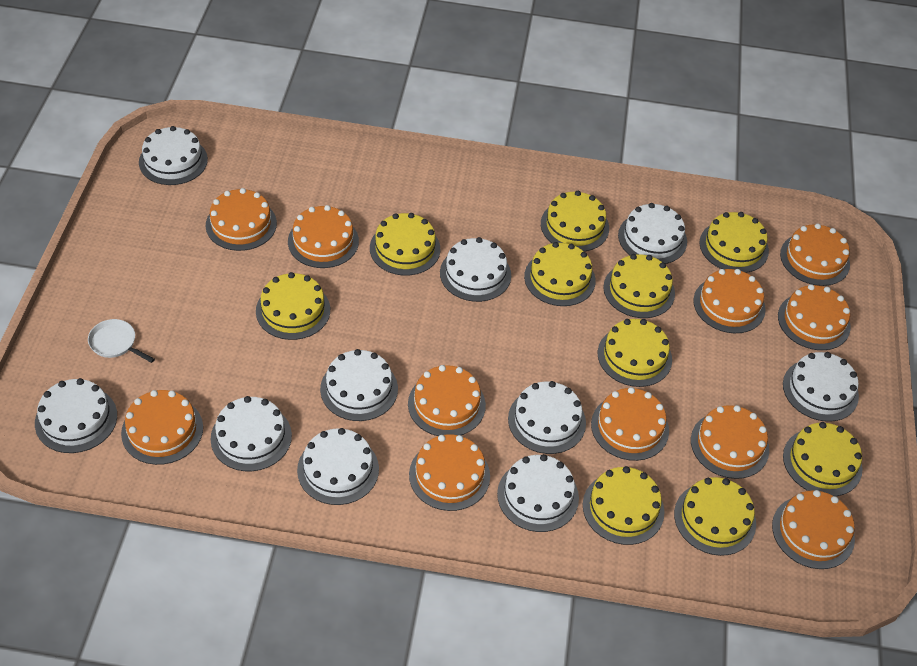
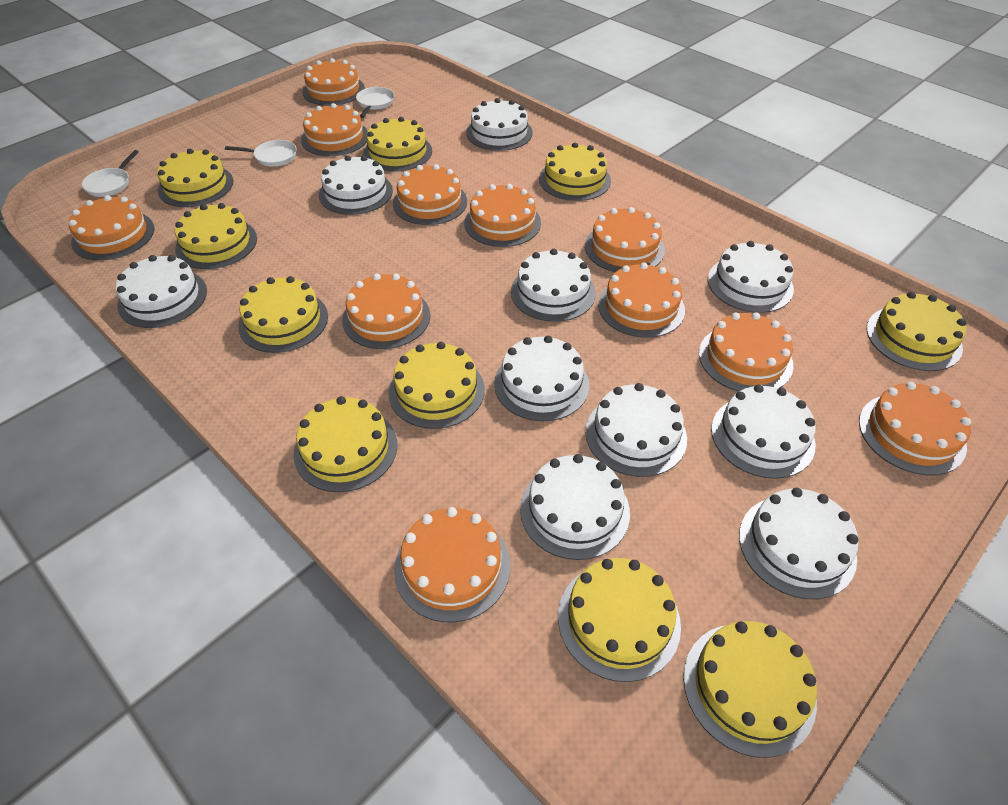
white pan: 1 -> 3

